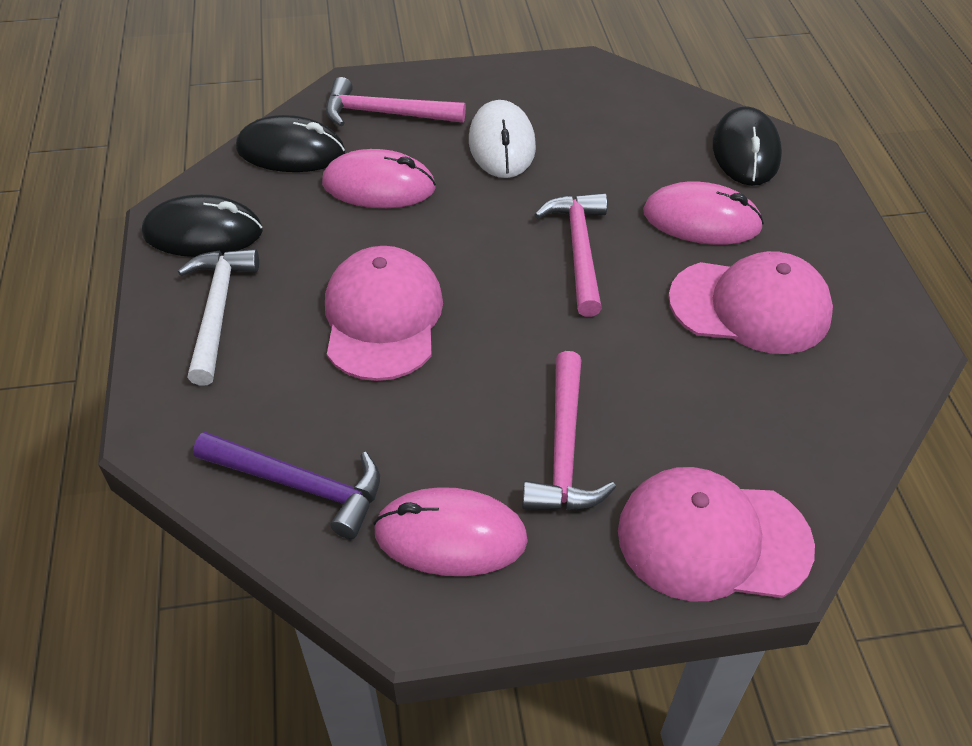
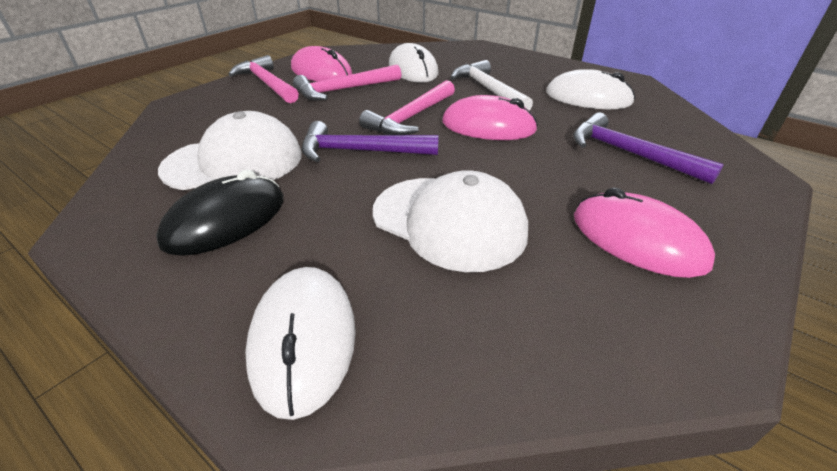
black mouse: 3 -> 1
pink cap: 3 -> 0
purple hammer: 1 -> 2
white cap: 0 -> 2
white mouse: 1 -> 3

